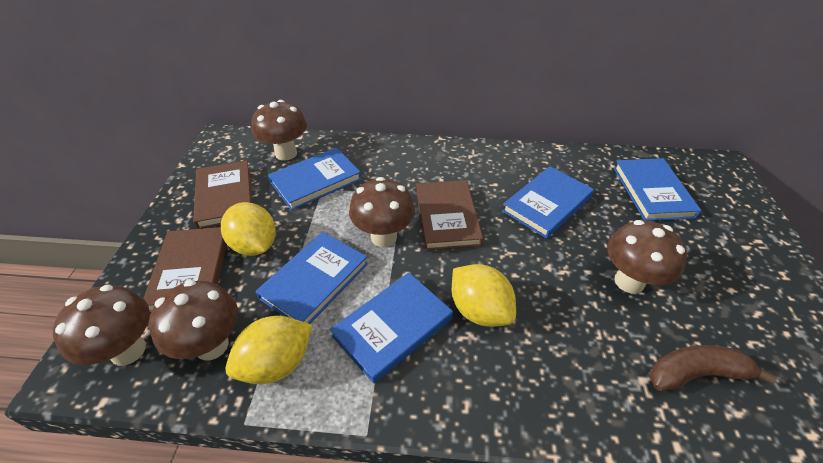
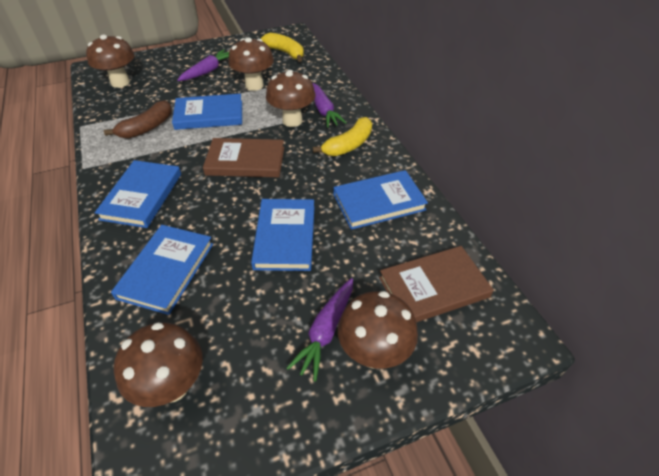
brown book: 3 -> 2
purple carrot: 0 -> 3
yellow banana: 0 -> 2
yellow lemon: 3 -> 0

